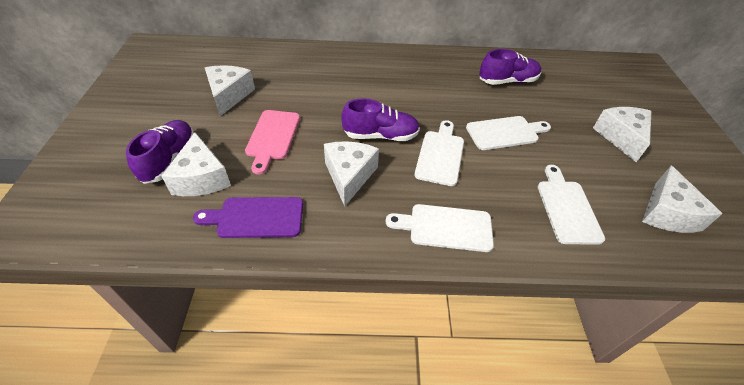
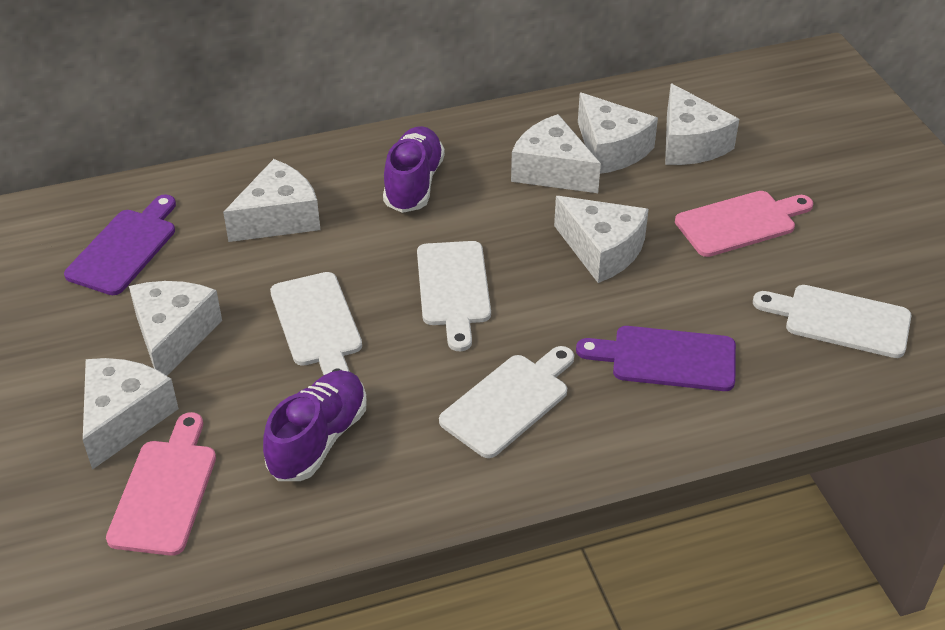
pink cutting board: 1 -> 2
purple cutting board: 1 -> 2
purple shoe: 3 -> 2
white cheese: 5 -> 7

